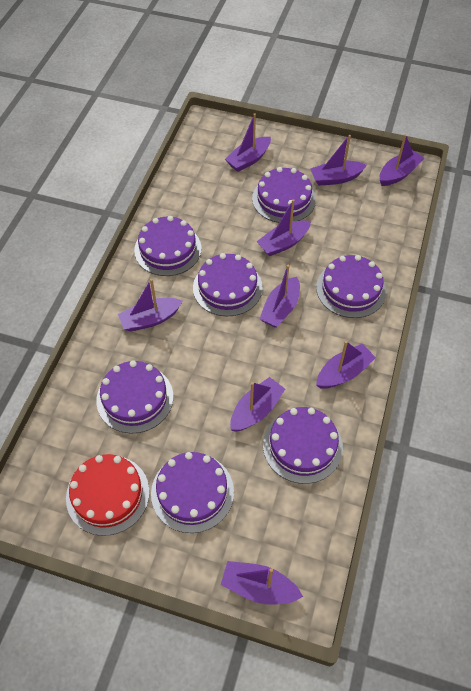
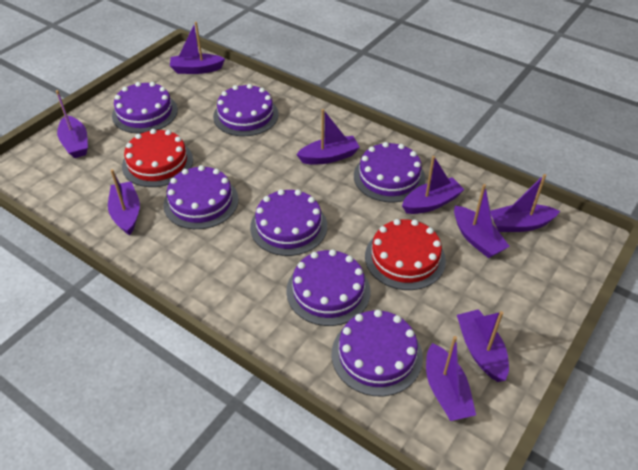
red cake: 1 -> 2

